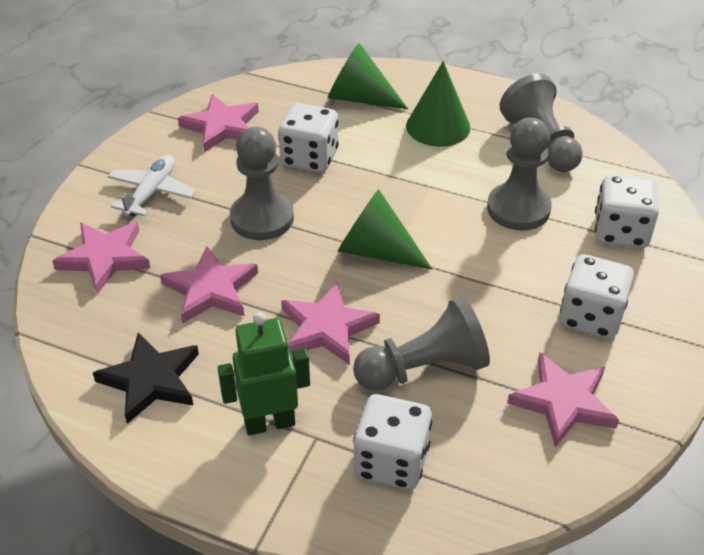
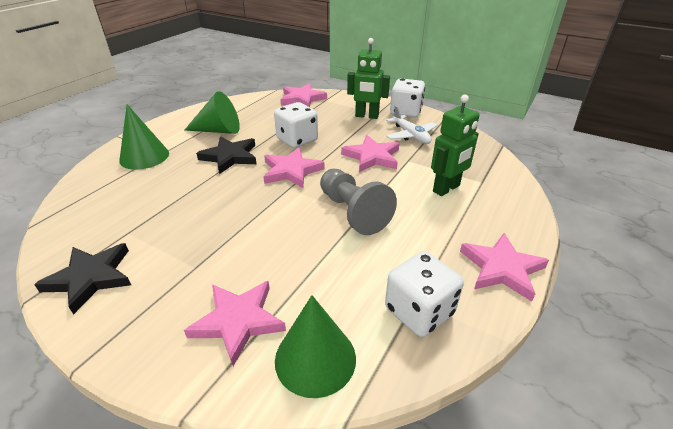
black star: 1 -> 2
green robot: 1 -> 2
grey pawn: 4 -> 1
white dice: 4 -> 3

